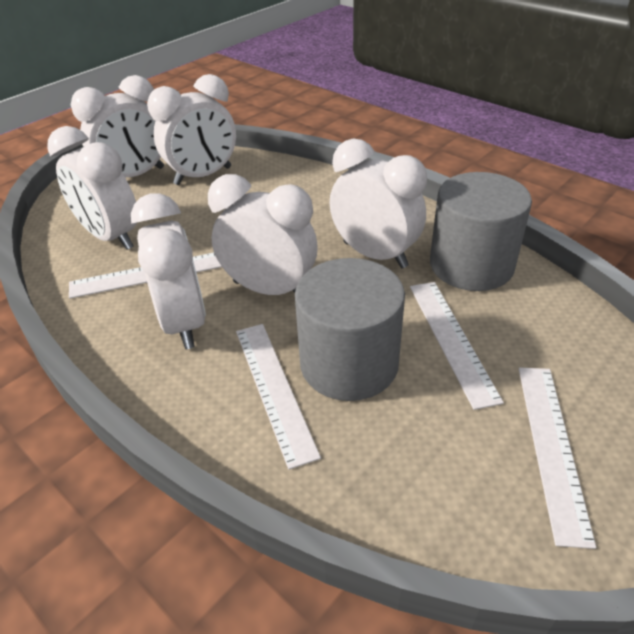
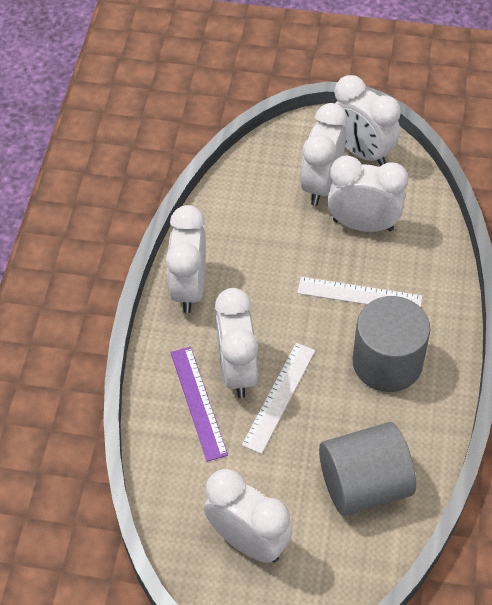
purple ruler: 0 -> 1
white ruler: 4 -> 2

